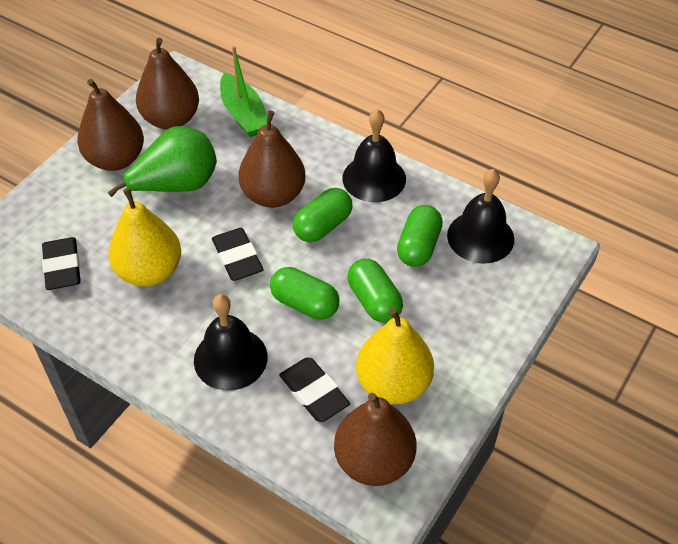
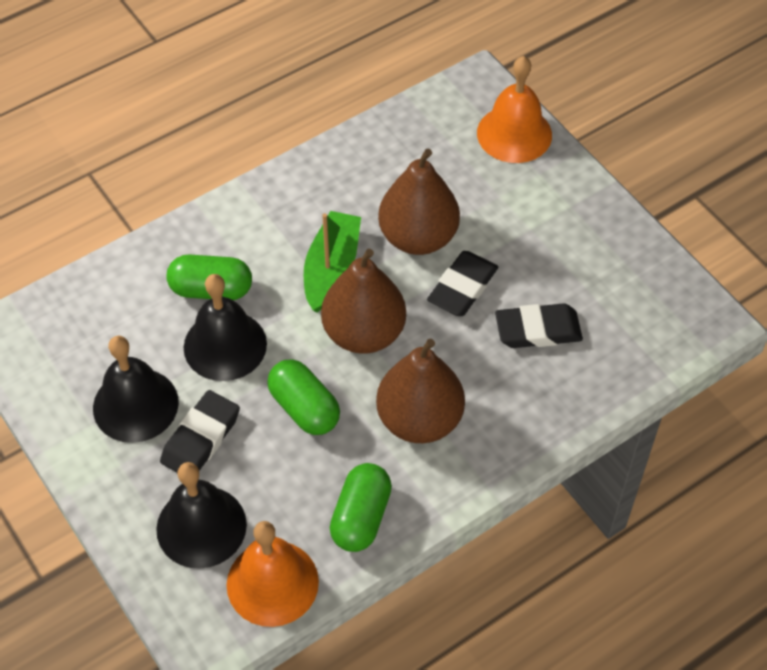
brown pear: 4 -> 3
green capsule: 4 -> 3
green pear: 1 -> 0
orange bell: 0 -> 2
yellow pear: 2 -> 0

